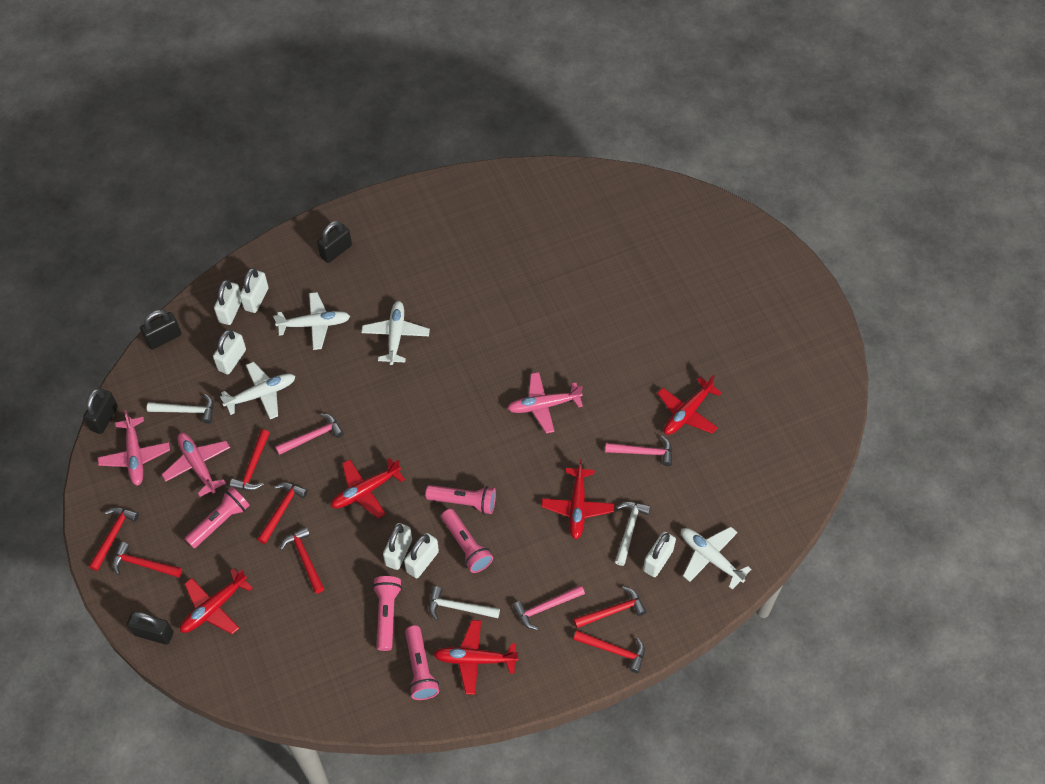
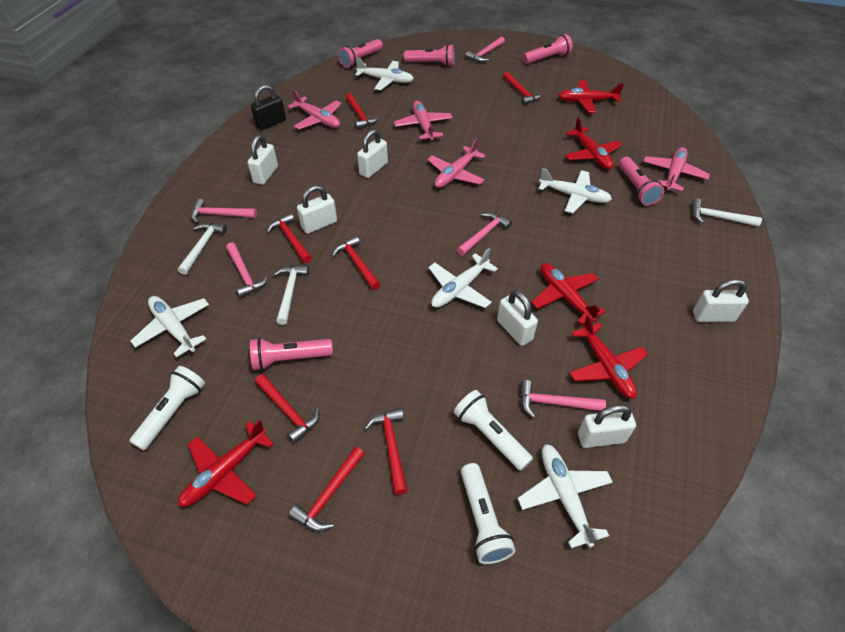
black padlock: 4 -> 1
pink hammer: 3 -> 5
pink plane: 3 -> 4
white flashlight: 0 -> 3
white plane: 4 -> 5

